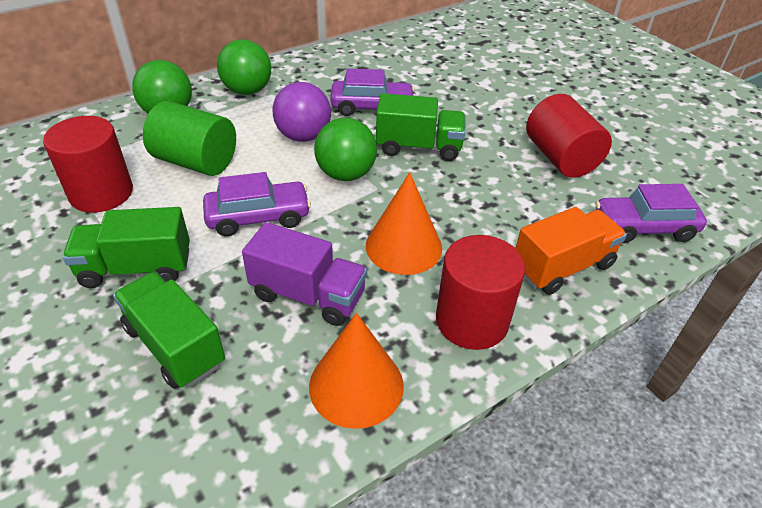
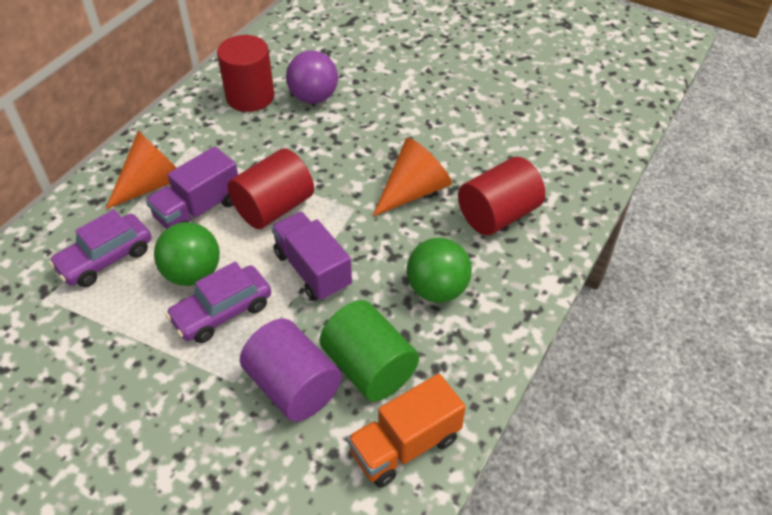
green ball: 3 -> 2
green truck: 3 -> 0
purple car: 3 -> 2
purple cylinder: 0 -> 1
purple truck: 1 -> 2

